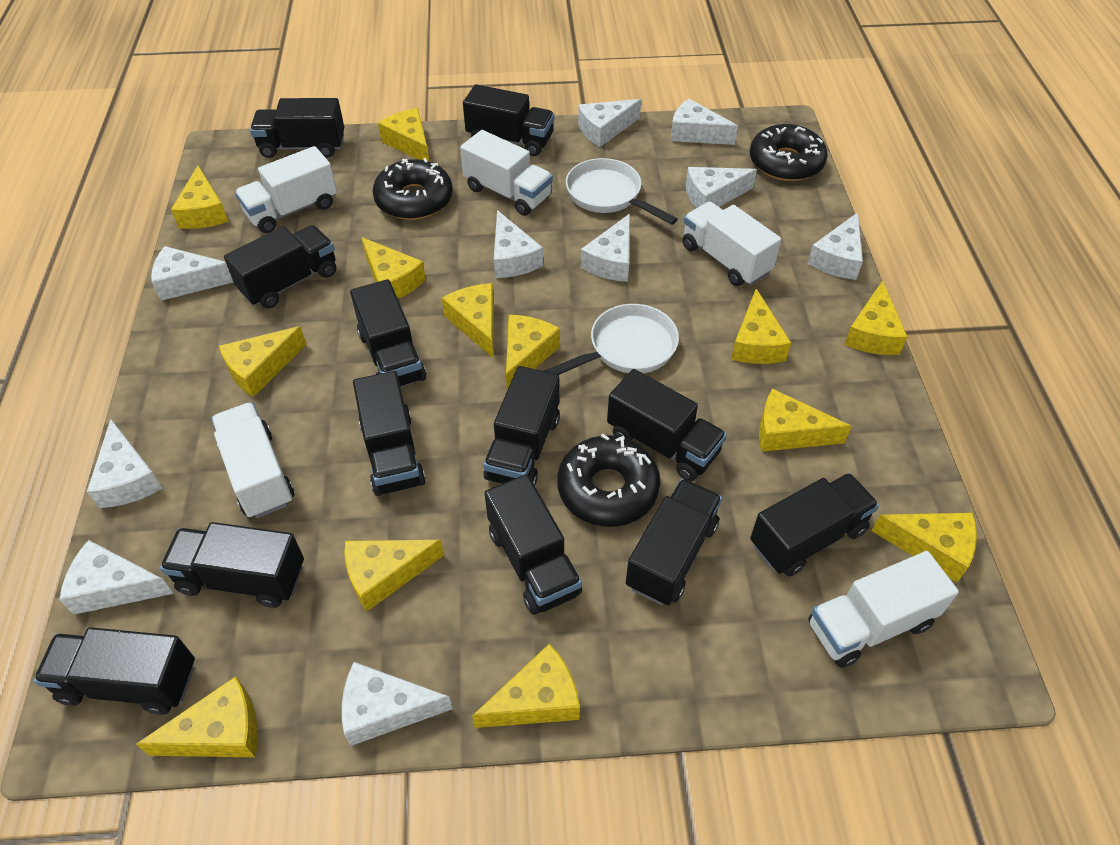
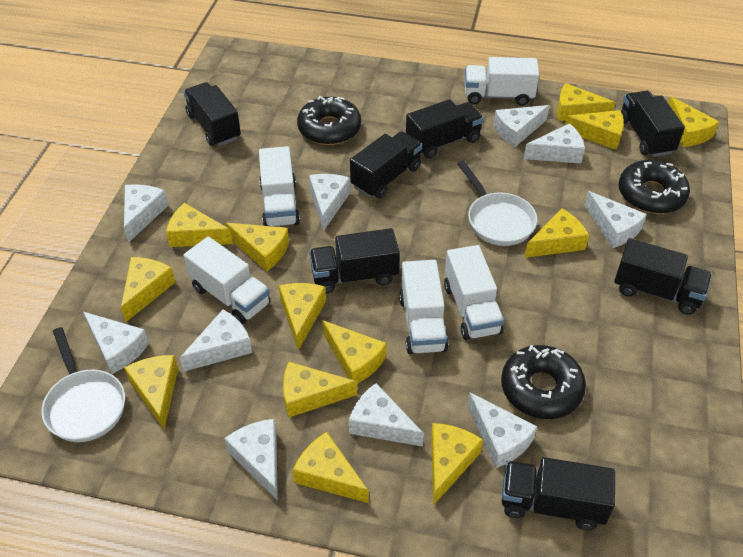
black truck: 12 -> 7

